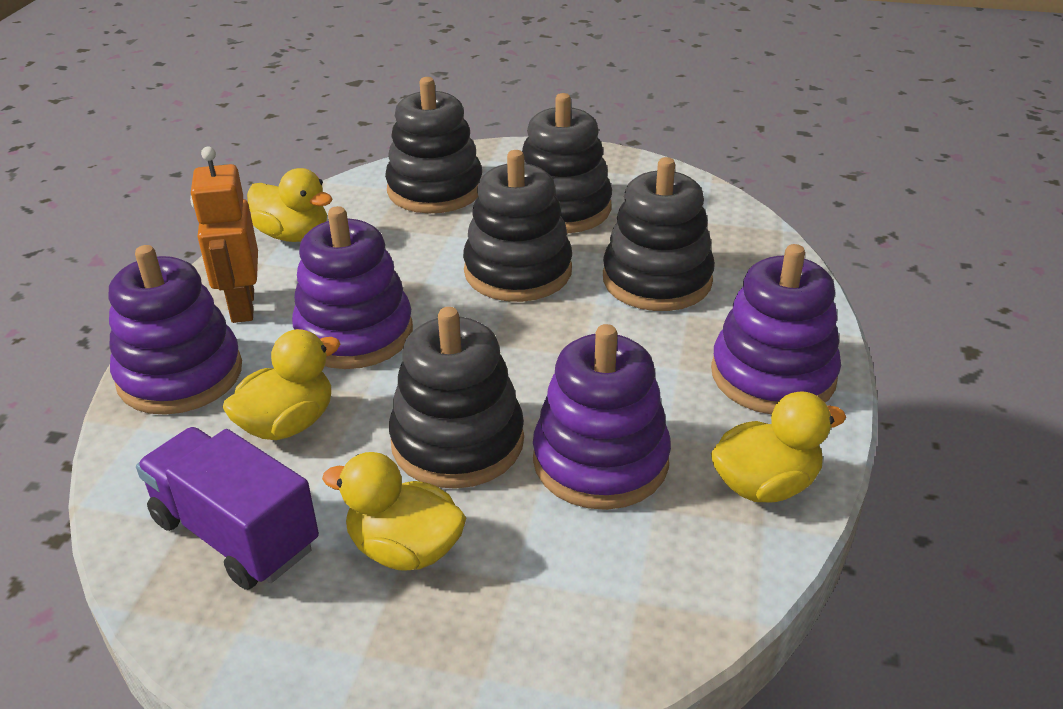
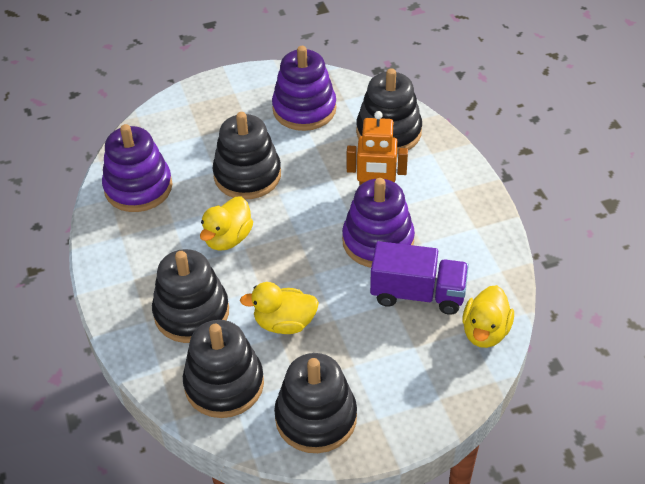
purple stacking toy: 4 -> 3
yellow duck: 4 -> 3

